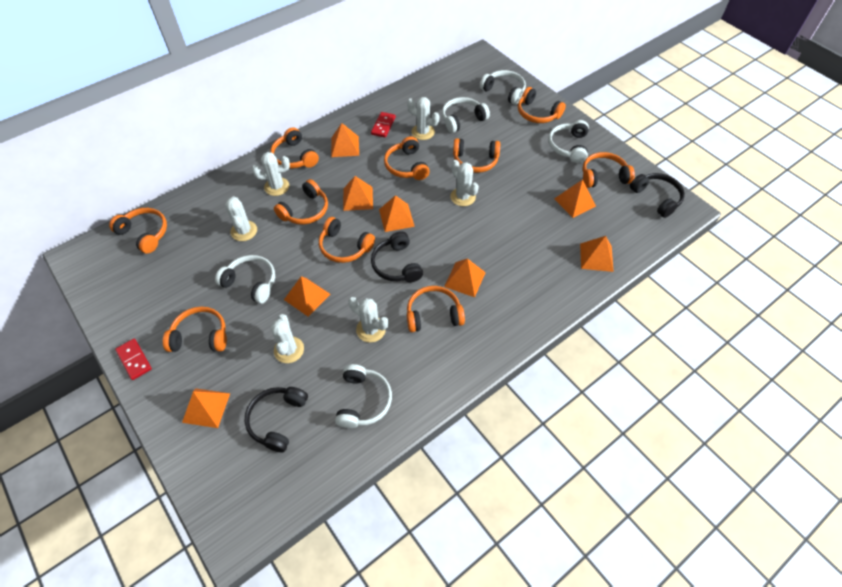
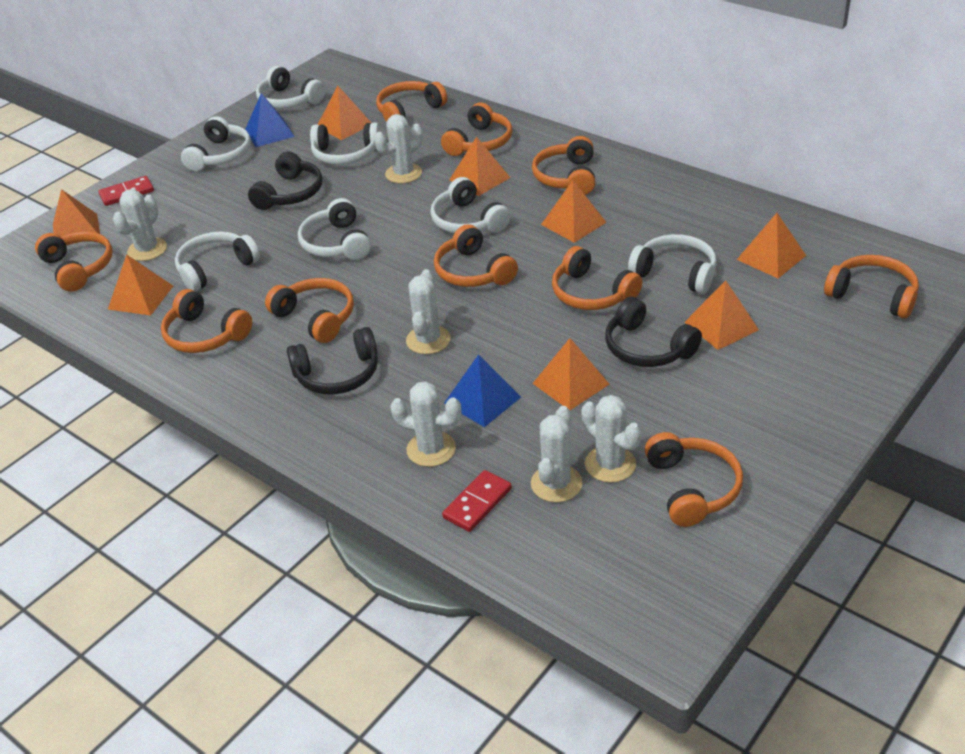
blue pyramid: 0 -> 2
white headphones: 5 -> 7

